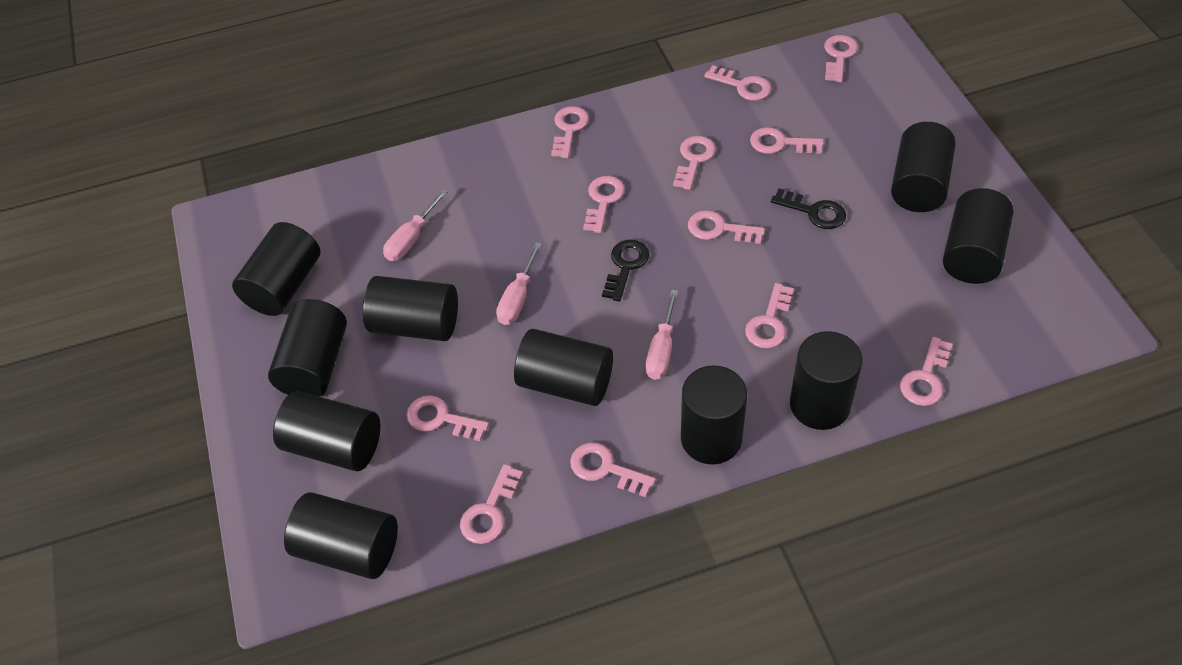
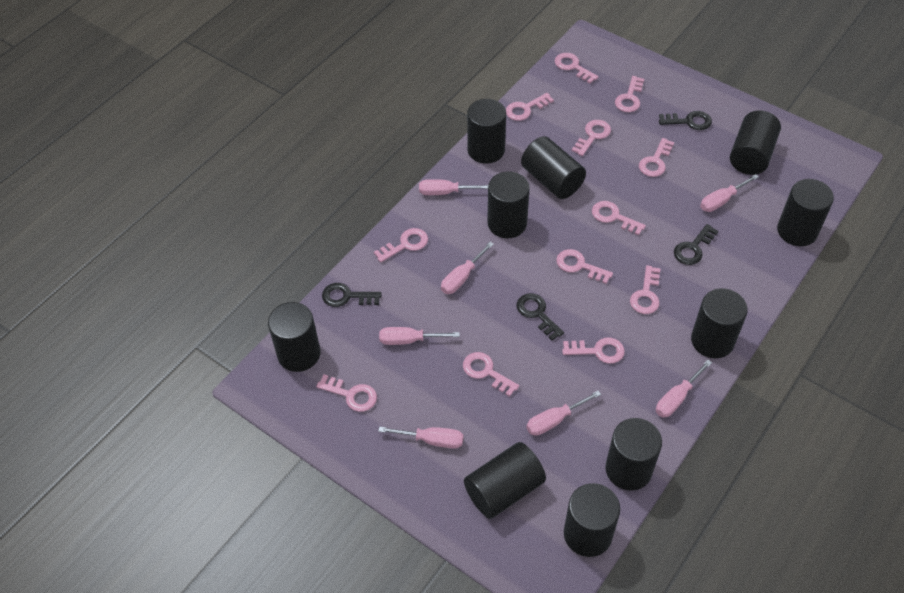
black key: 2 -> 4
pink screwdriver: 3 -> 7

